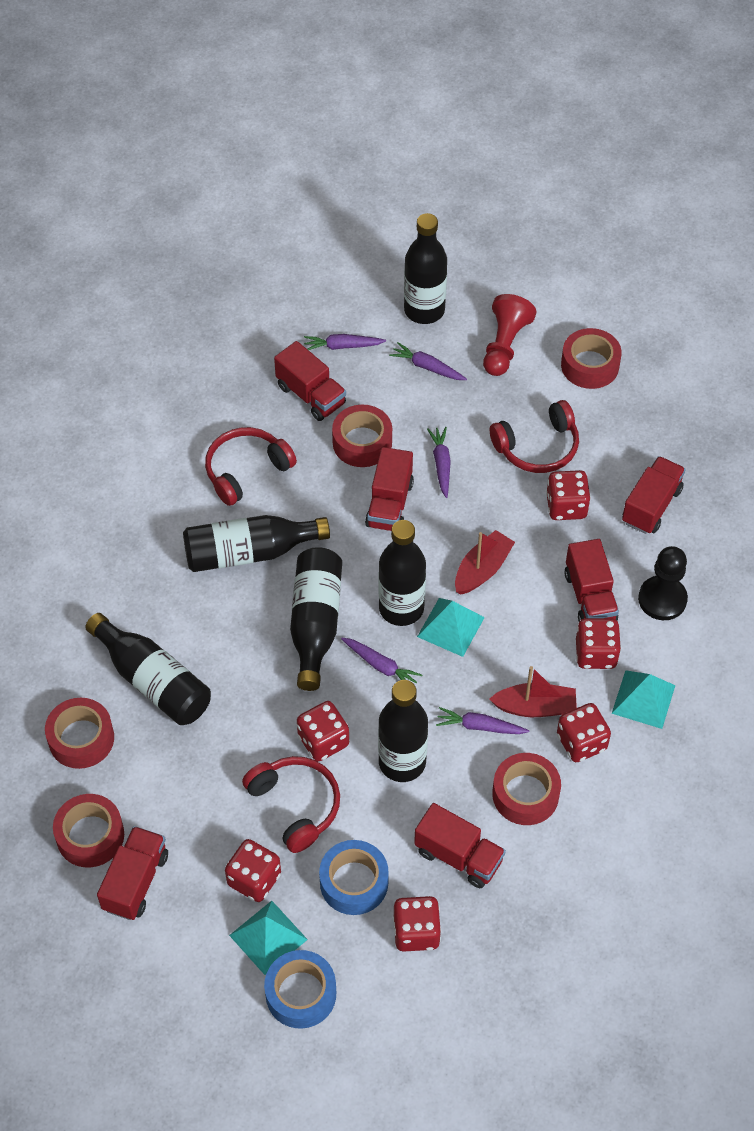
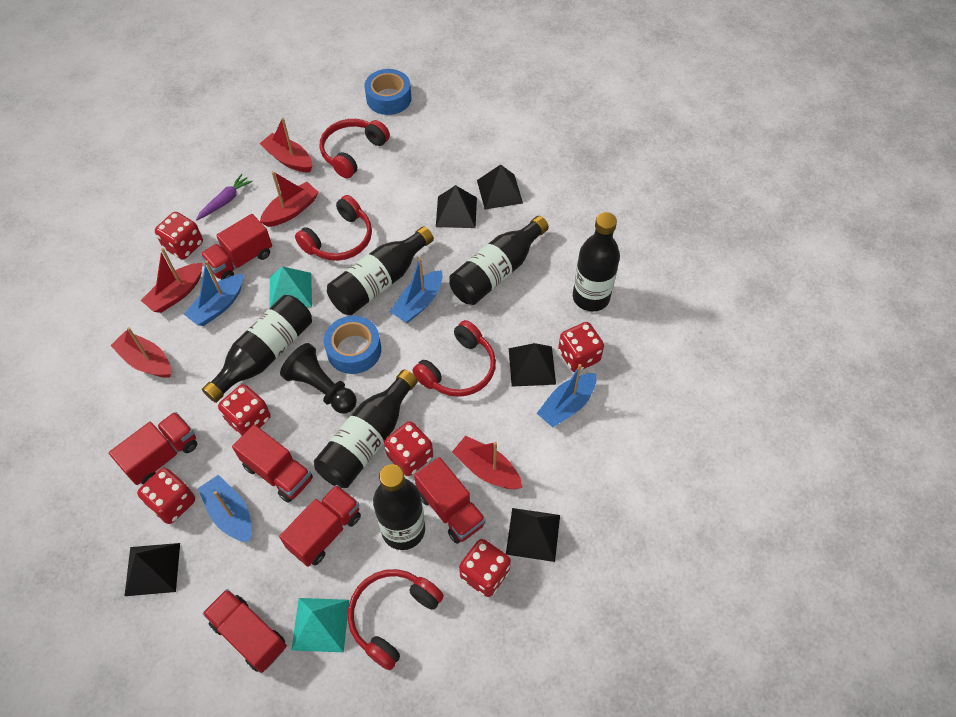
black pyramid: 0 -> 5
blue boat: 0 -> 4
purple carrot: 5 -> 1
red boat: 2 -> 5
red headphones: 3 -> 4
red pawn: 1 -> 0
red tape: 5 -> 0
turquoise pyramid: 3 -> 2

